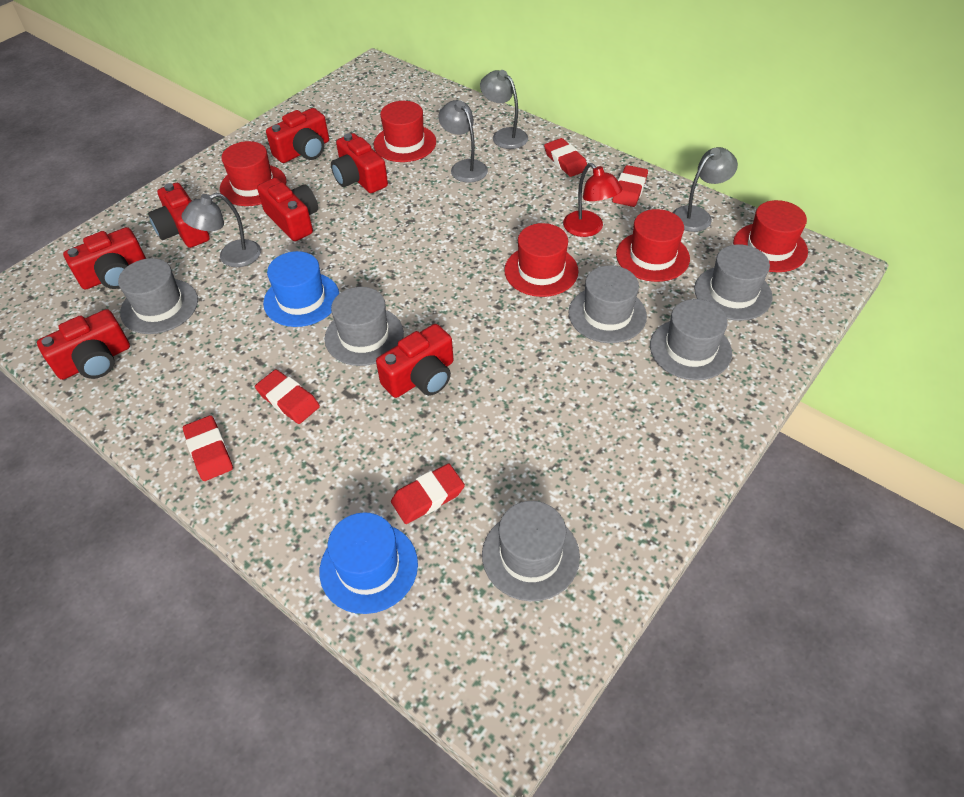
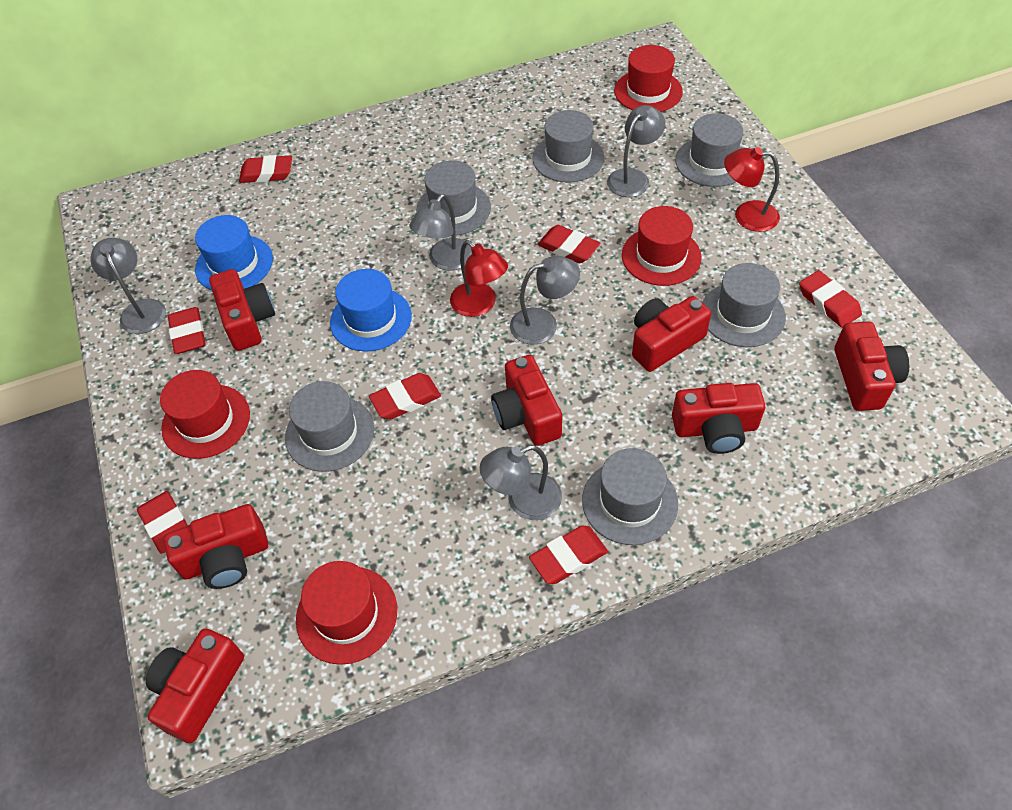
grey lamp: 4 -> 5
red eraser: 5 -> 7
red hat: 5 -> 4
red lamp: 1 -> 2

